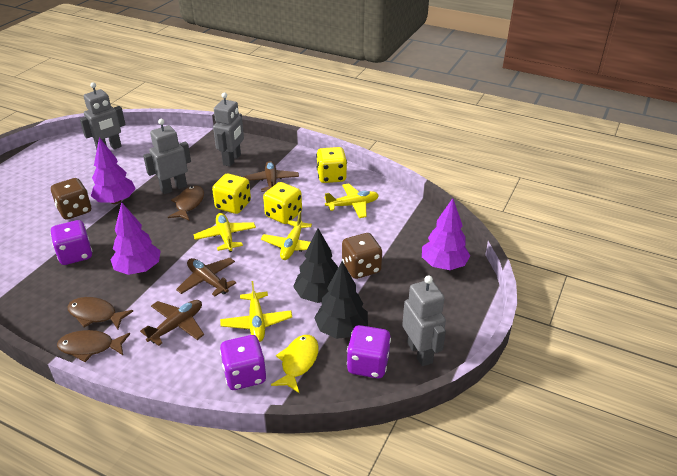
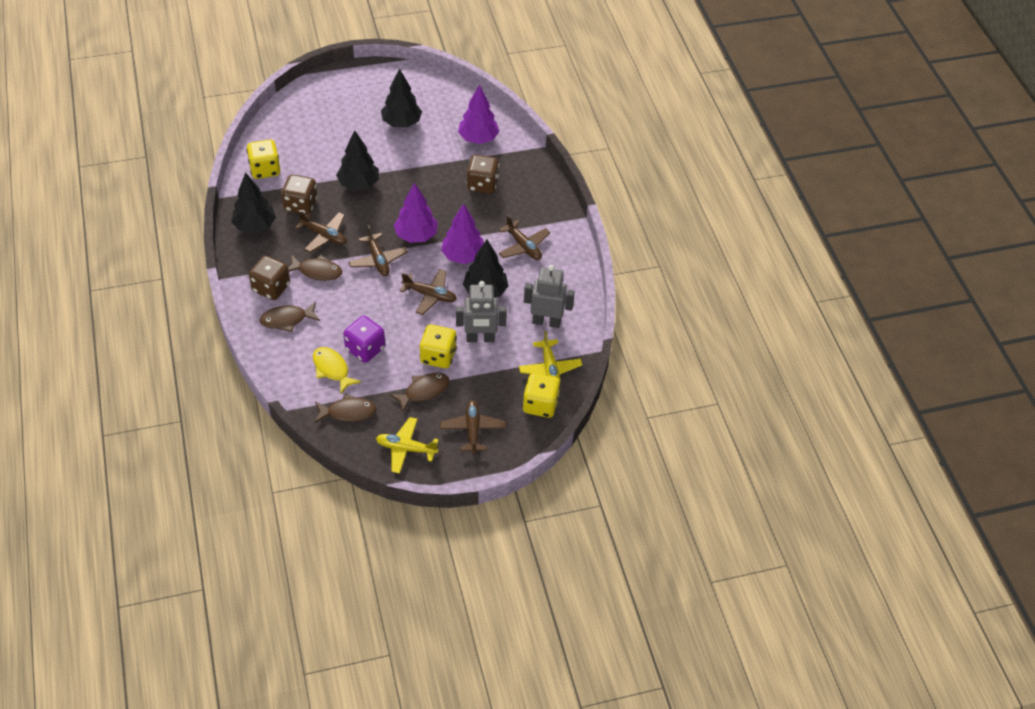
black tree: 2 -> 4
brown dice: 2 -> 3
brown fish: 3 -> 4
brown plane: 3 -> 5
grey robot: 4 -> 2
purple dice: 3 -> 1
yellow plane: 4 -> 2

